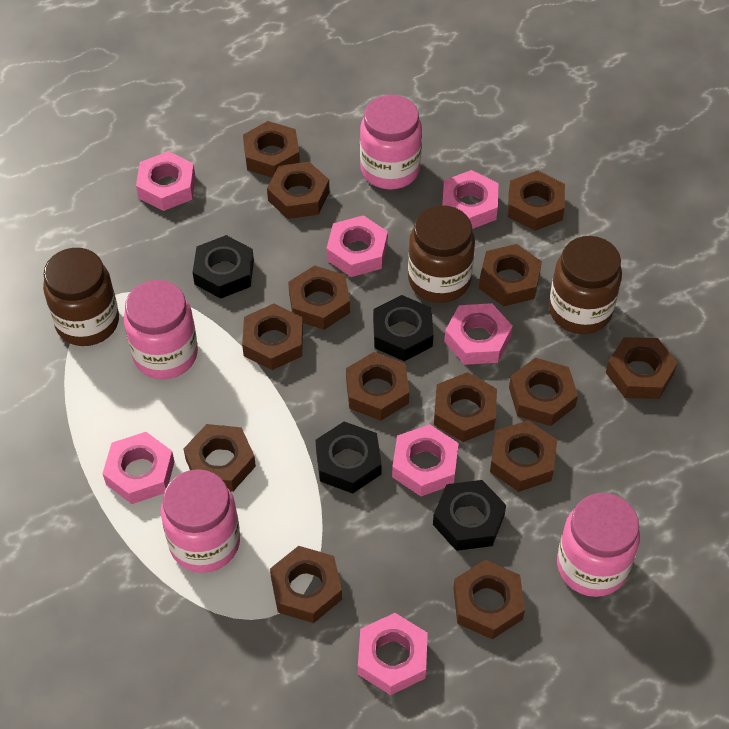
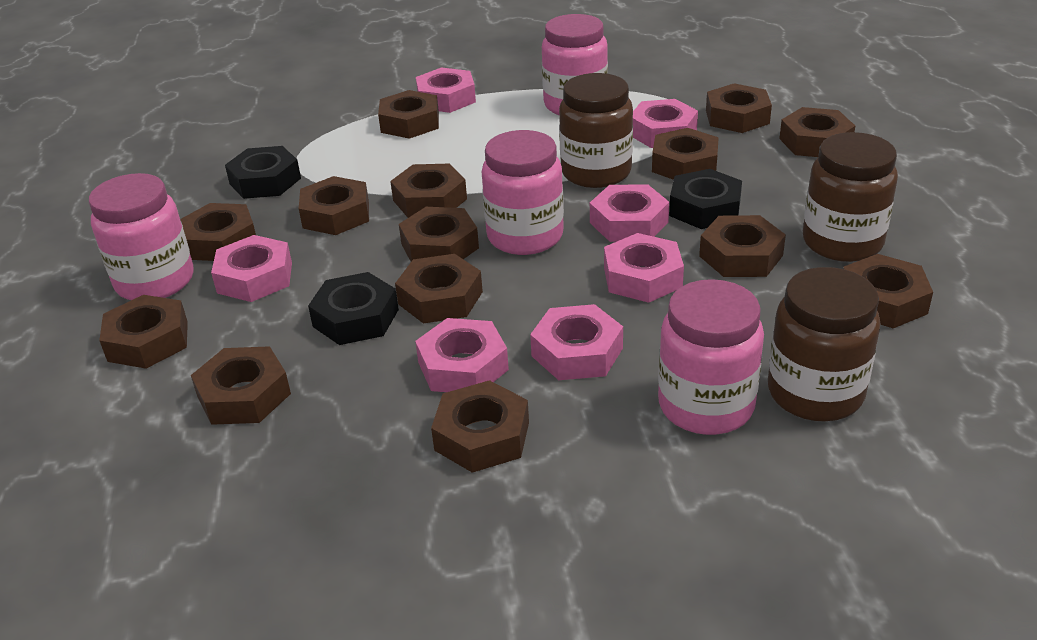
black nut: 4 -> 3

